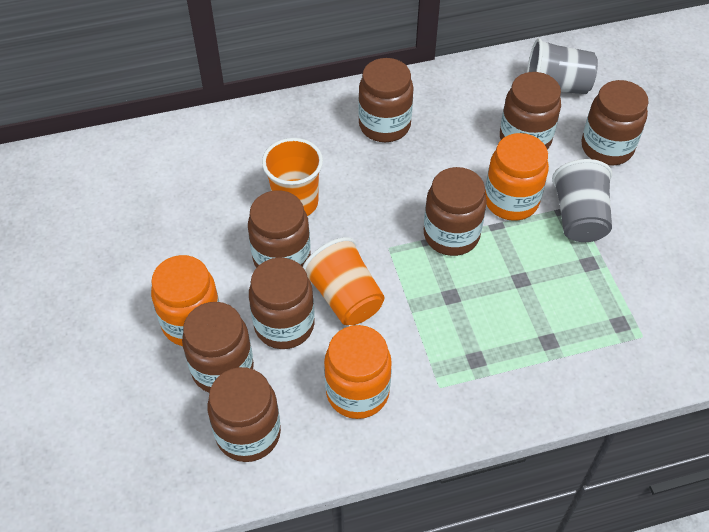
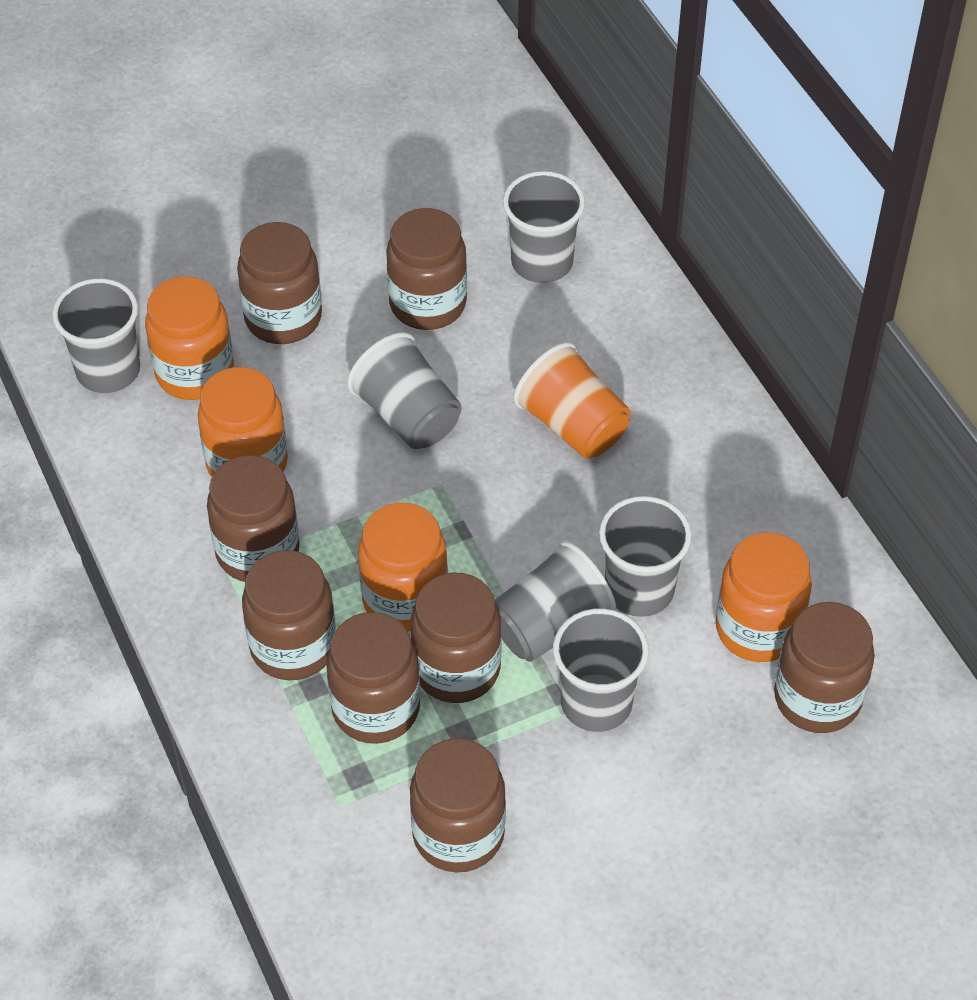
grey cup: 2 -> 6
orange cup: 2 -> 1
orange jar: 3 -> 4

